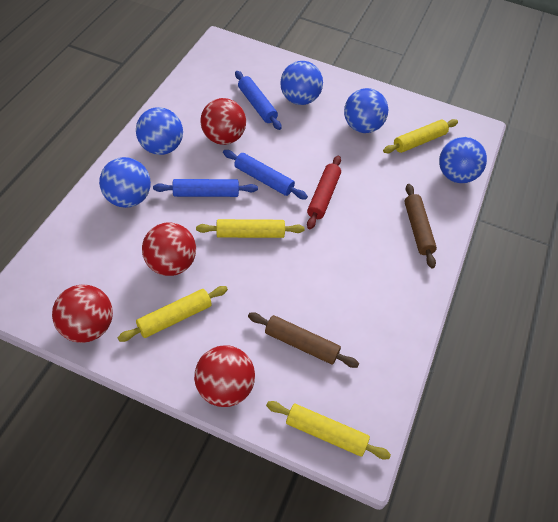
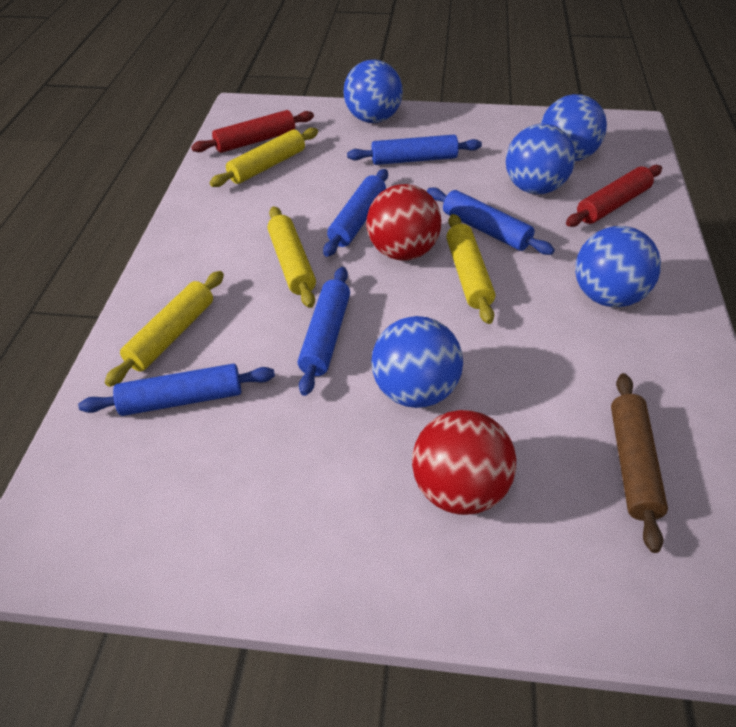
blue rolling pin: 3 -> 5
brown rolling pin: 2 -> 1
red ball: 4 -> 2
red rolling pin: 1 -> 2

